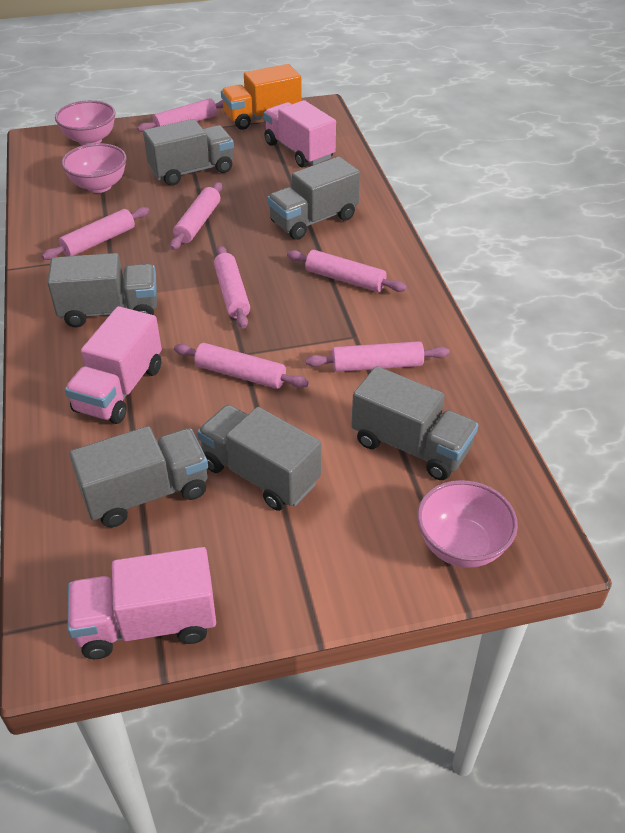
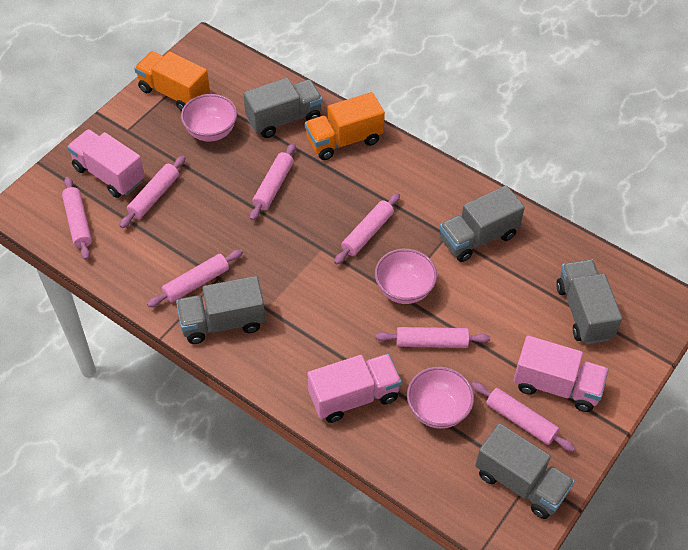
grey truck: 6 -> 5
orange truck: 1 -> 2

